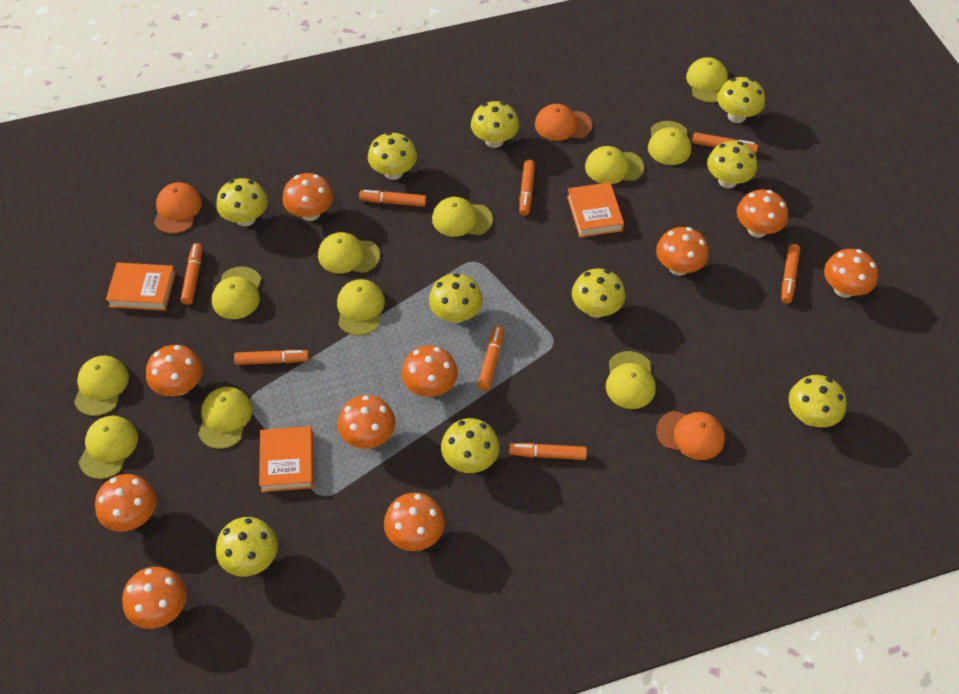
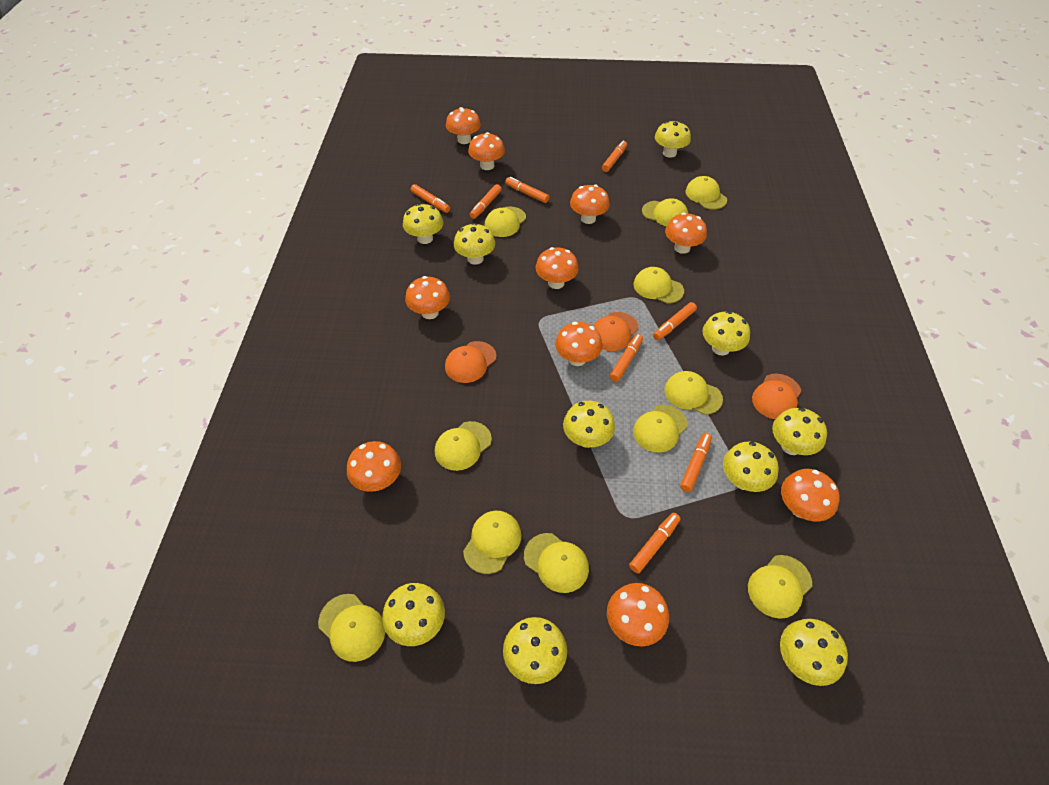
orange book: 3 -> 0

